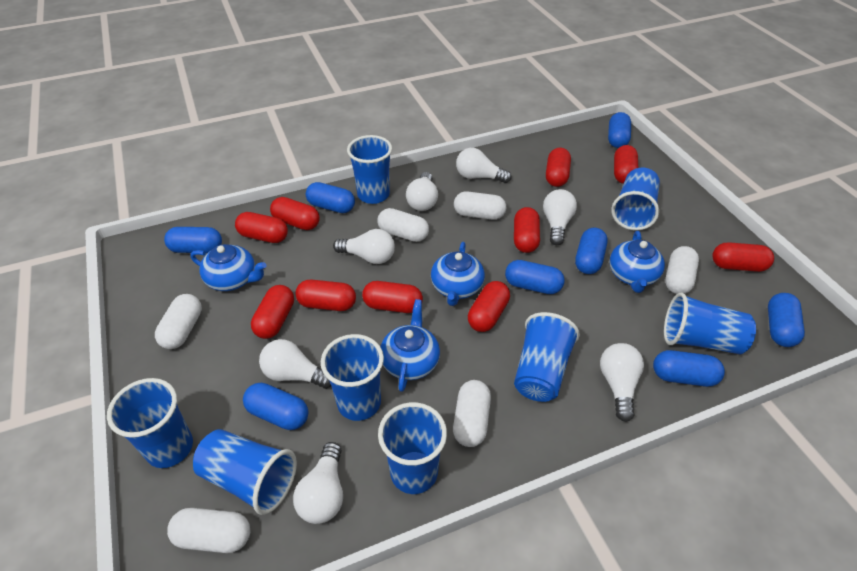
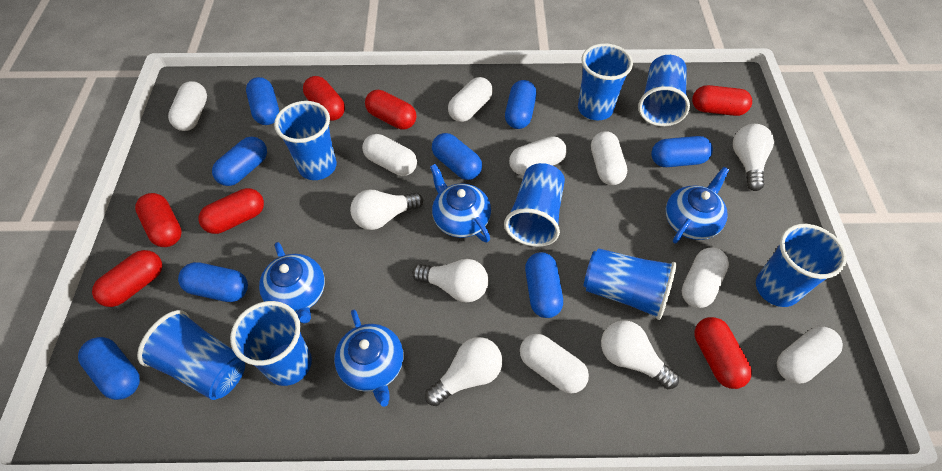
red capsule: 10 -> 7
white capsule: 6 -> 8
white light bulb: 7 -> 5

